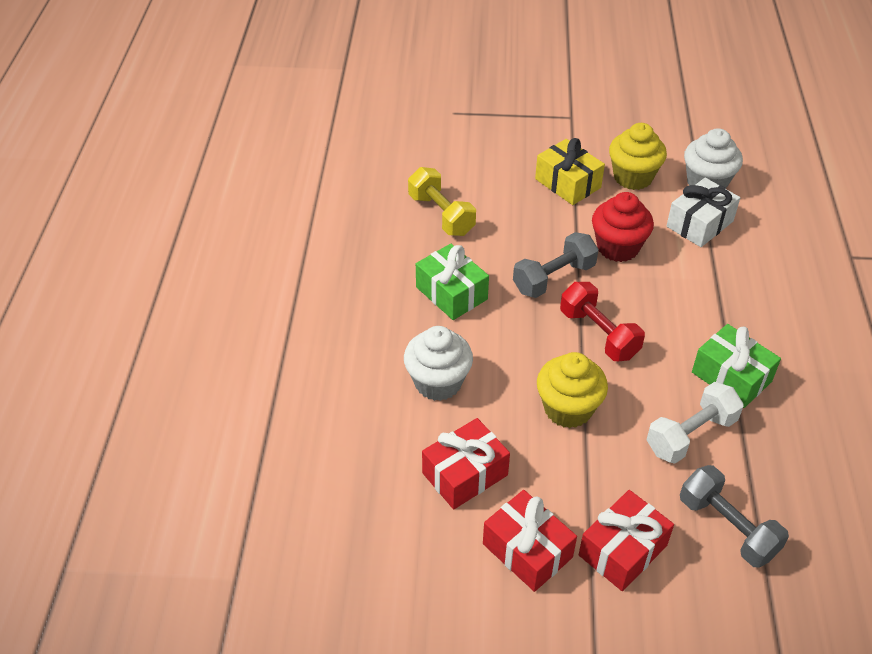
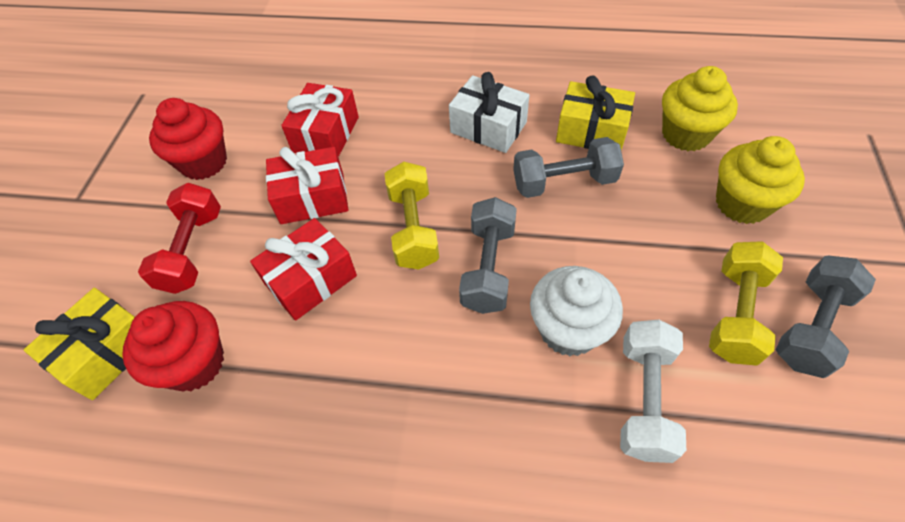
green gift: 2 -> 0
grey dumbbell: 2 -> 3
red cupcake: 1 -> 2
white cupcake: 2 -> 1
yellow dumbbell: 1 -> 2
yellow gift: 1 -> 2

